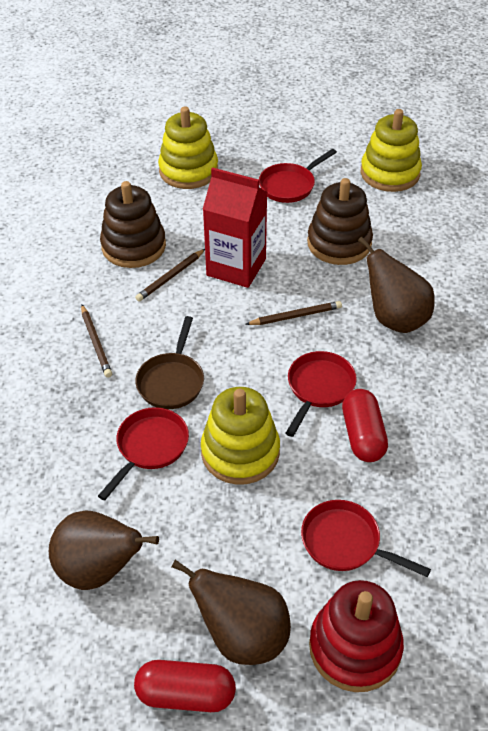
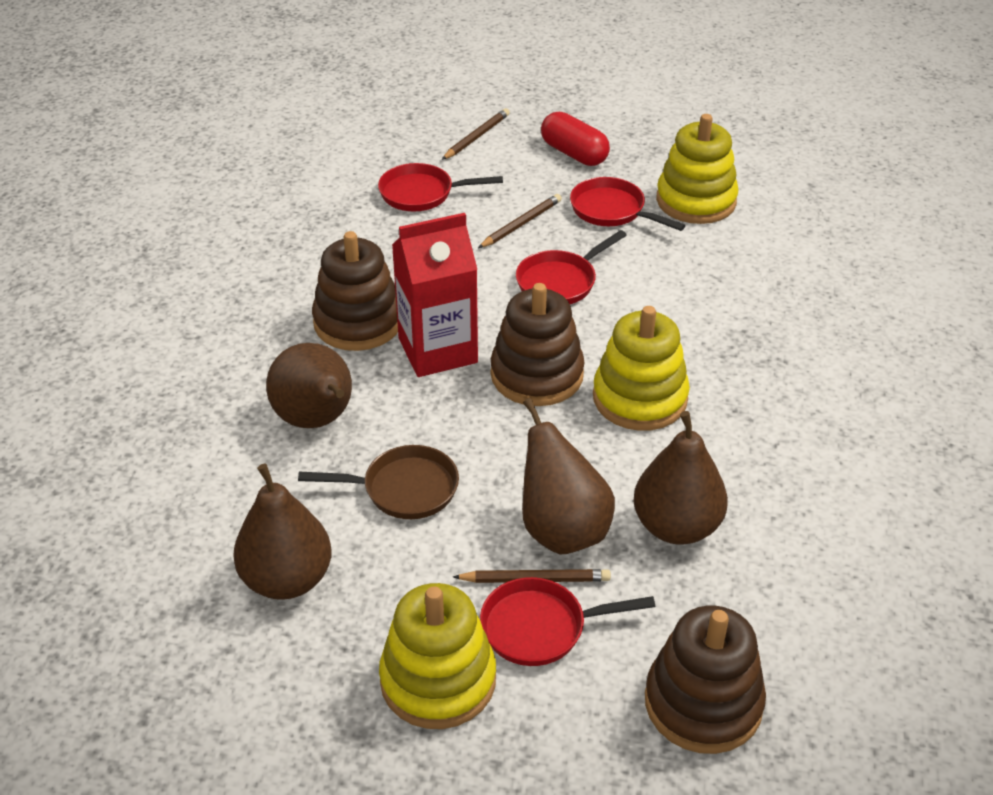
brown pear: 3 -> 4
brown stacking toy: 2 -> 3
red capsule: 2 -> 1
red stacking toy: 1 -> 0

